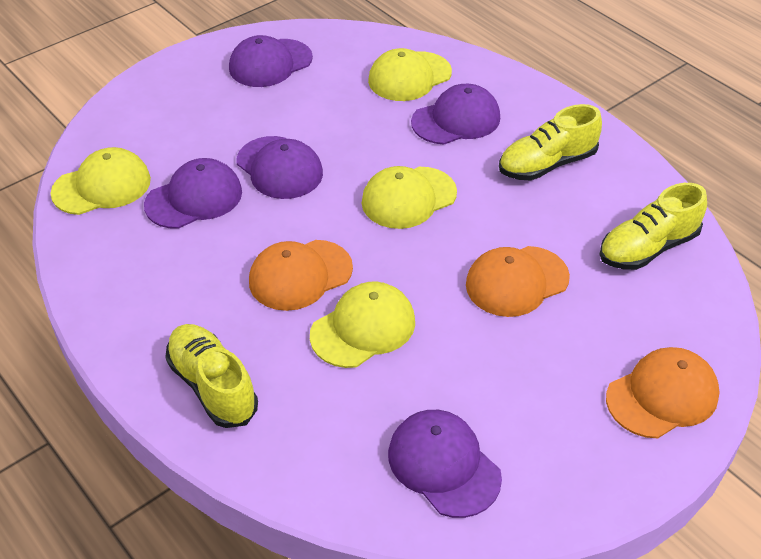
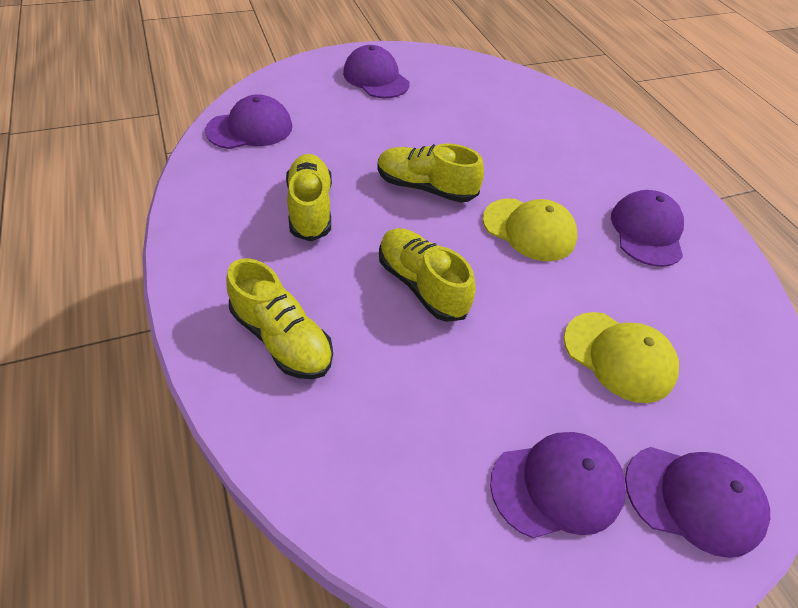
orange cap: 3 -> 0
yellow cap: 4 -> 2
yellow shoe: 3 -> 4

